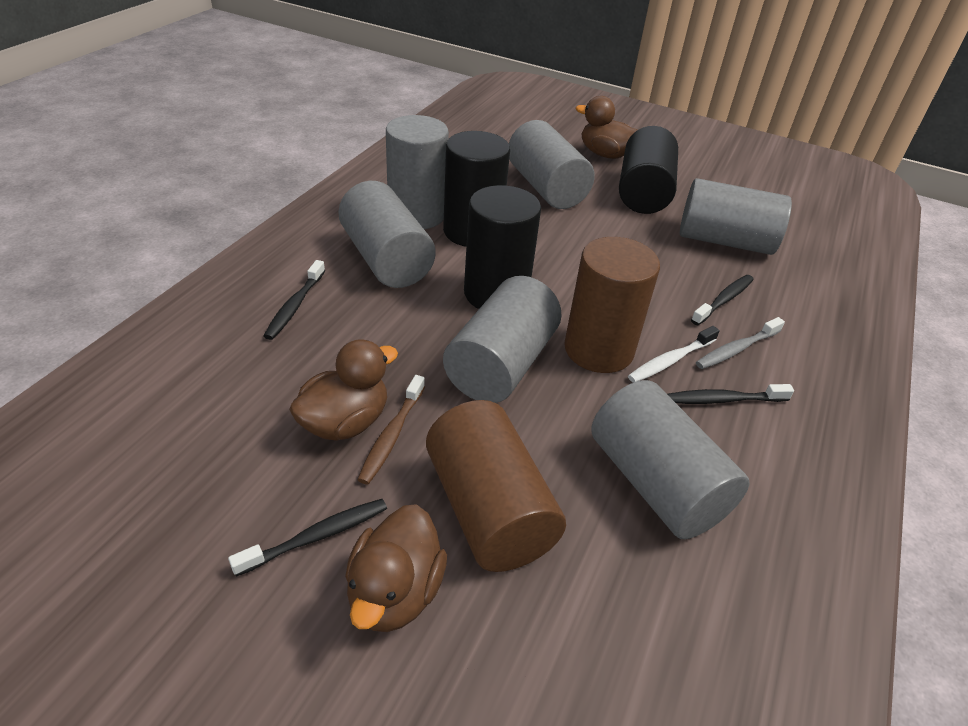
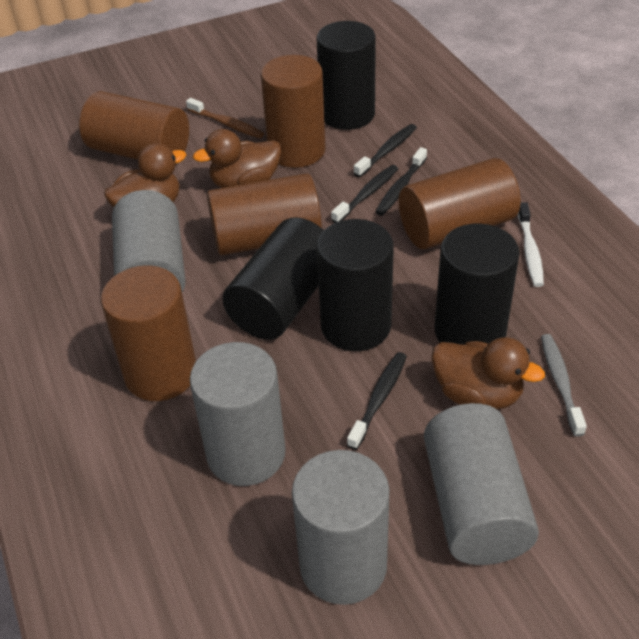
black cylinder: 3 -> 4
brown cylinder: 2 -> 5
grey cylinder: 6 -> 4

